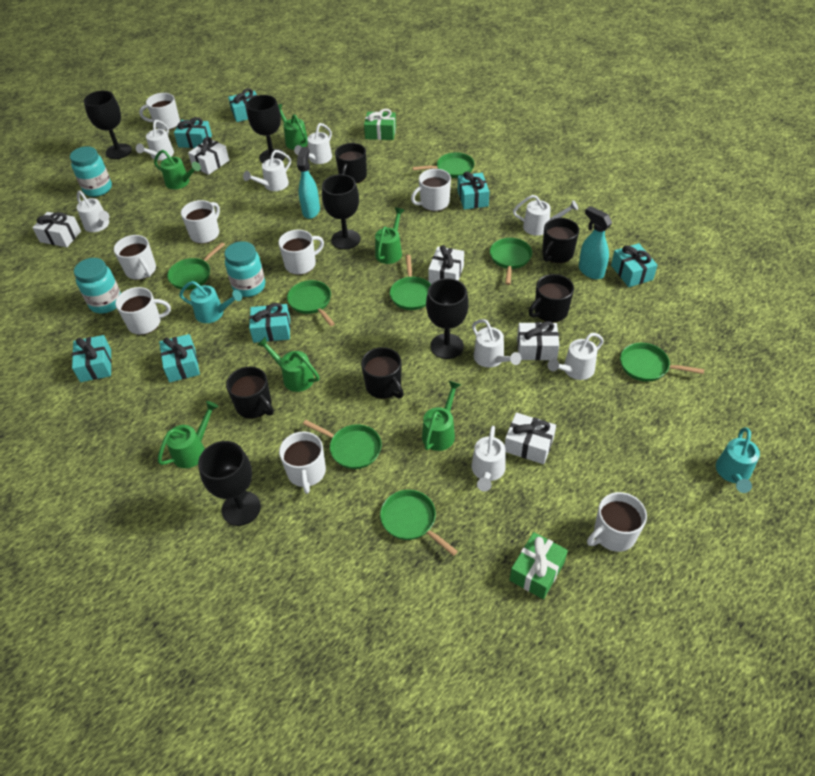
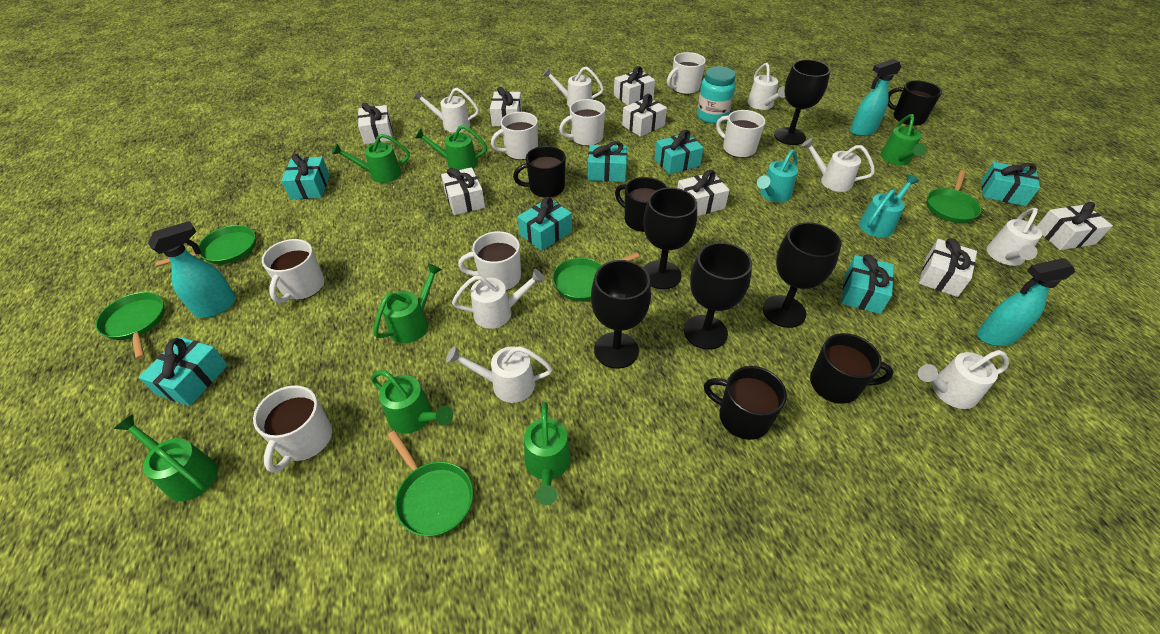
green gift: 2 -> 0
green pan: 8 -> 5
green watering can: 6 -> 7
turquoise jar: 3 -> 1
turquoise spray bottle: 2 -> 3
white gift: 5 -> 8
white mug: 8 -> 7

